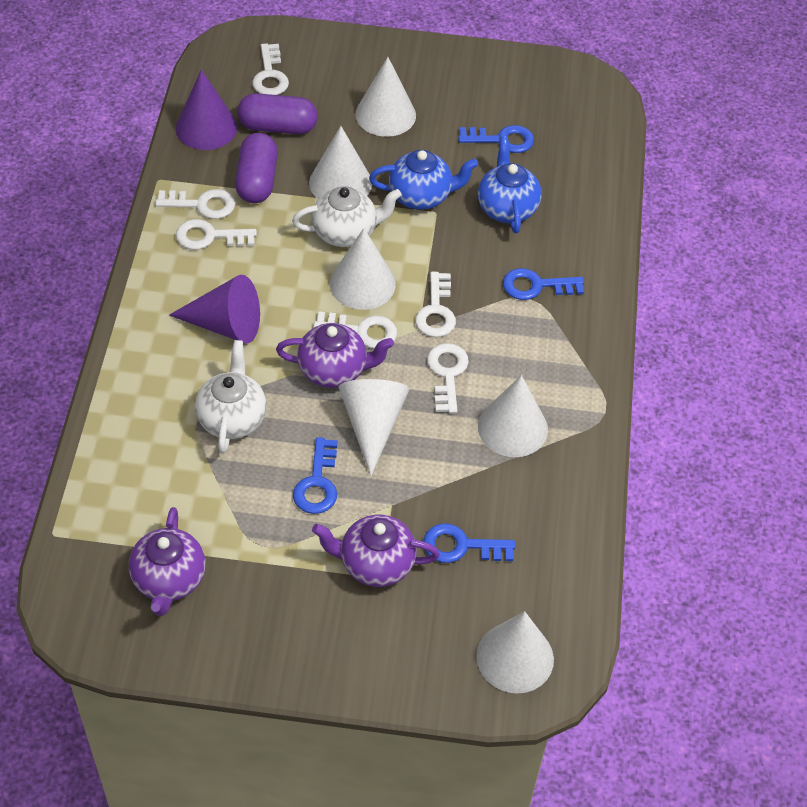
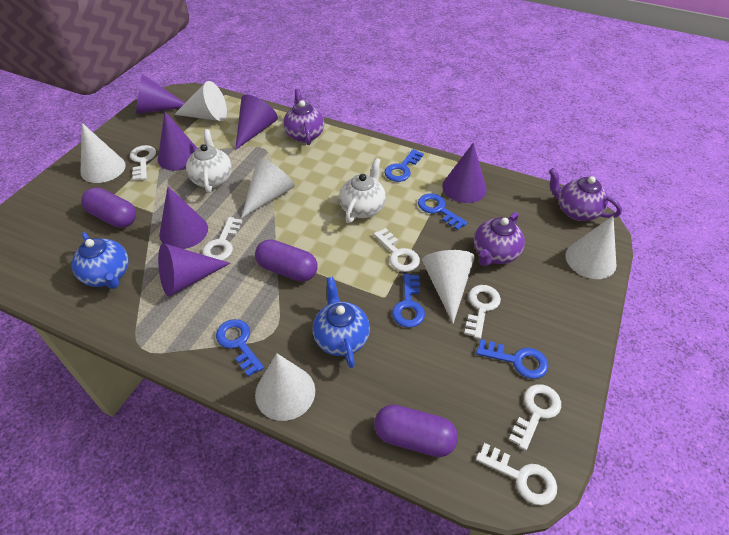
blue key: 4 -> 5
purple capsule: 2 -> 3
purple cone: 2 -> 6

